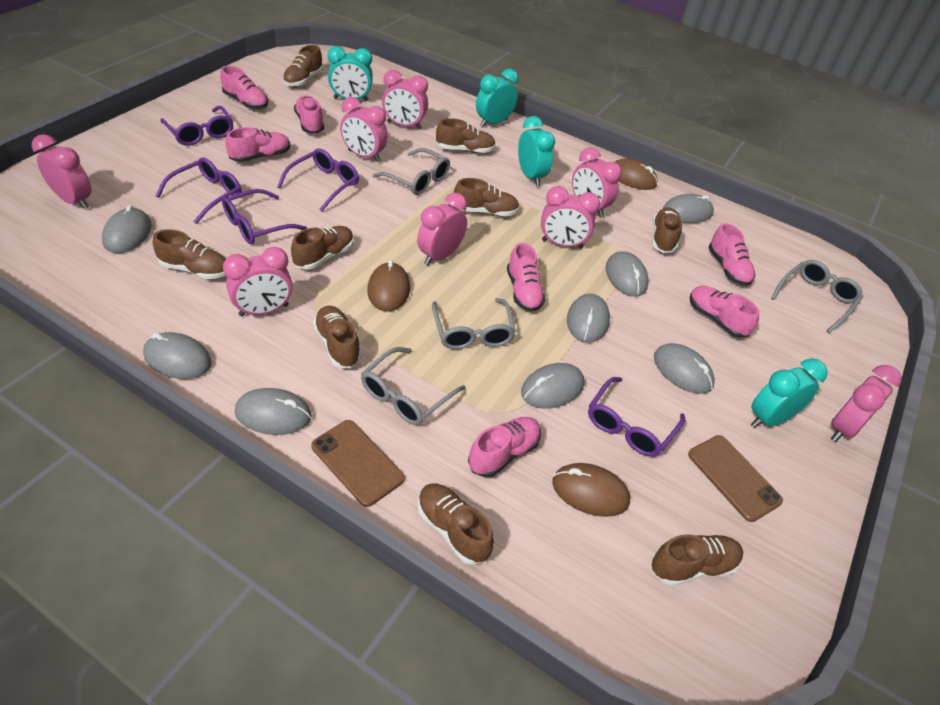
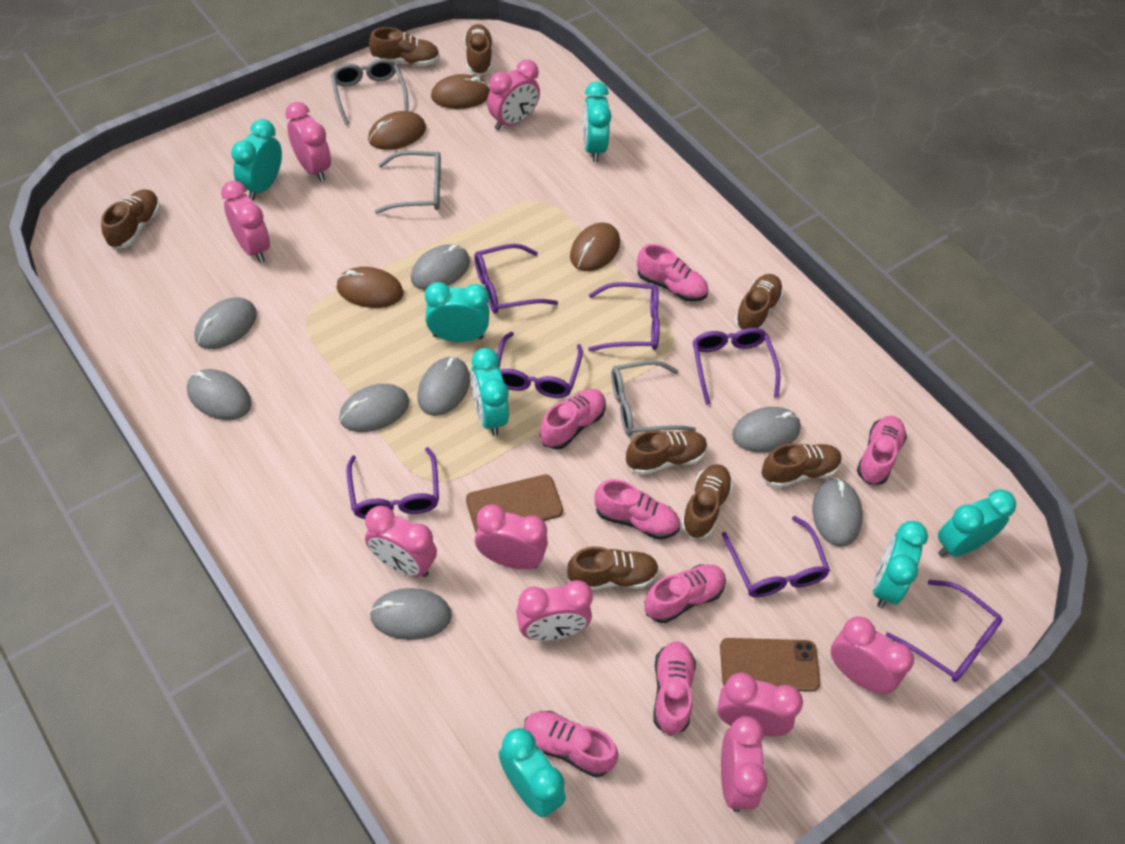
brown mouse: 3 -> 4
brown shoe: 9 -> 8
grey glasses: 4 -> 3
pink clock: 8 -> 9
purple glasses: 5 -> 7
turquoise clock: 4 -> 7

